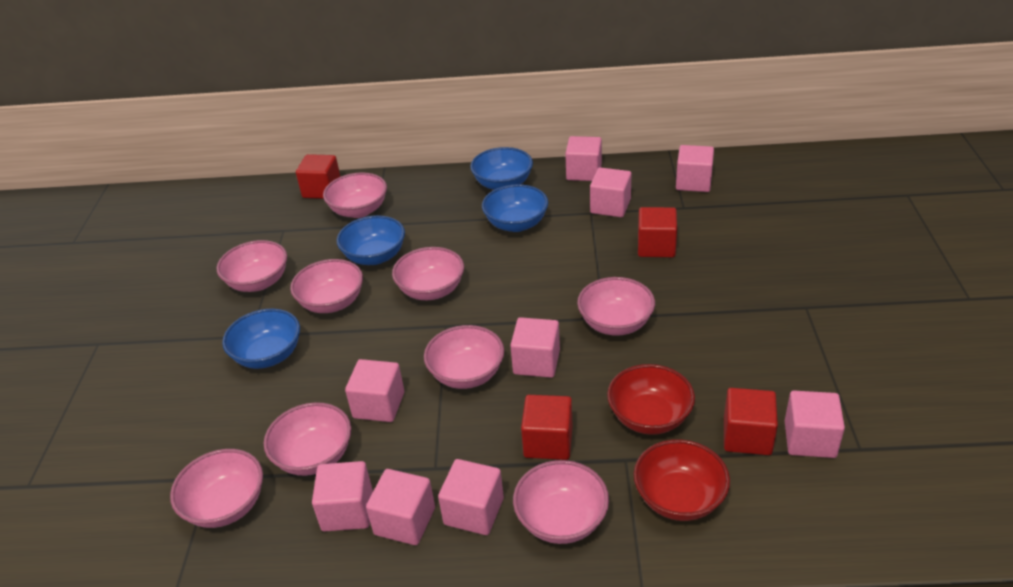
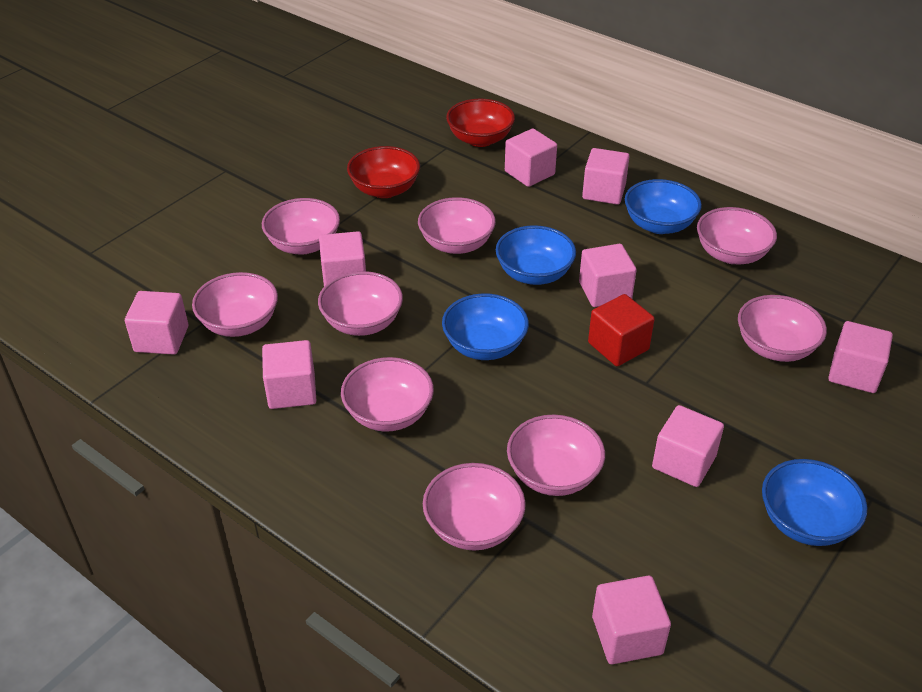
red cube: 4 -> 1

